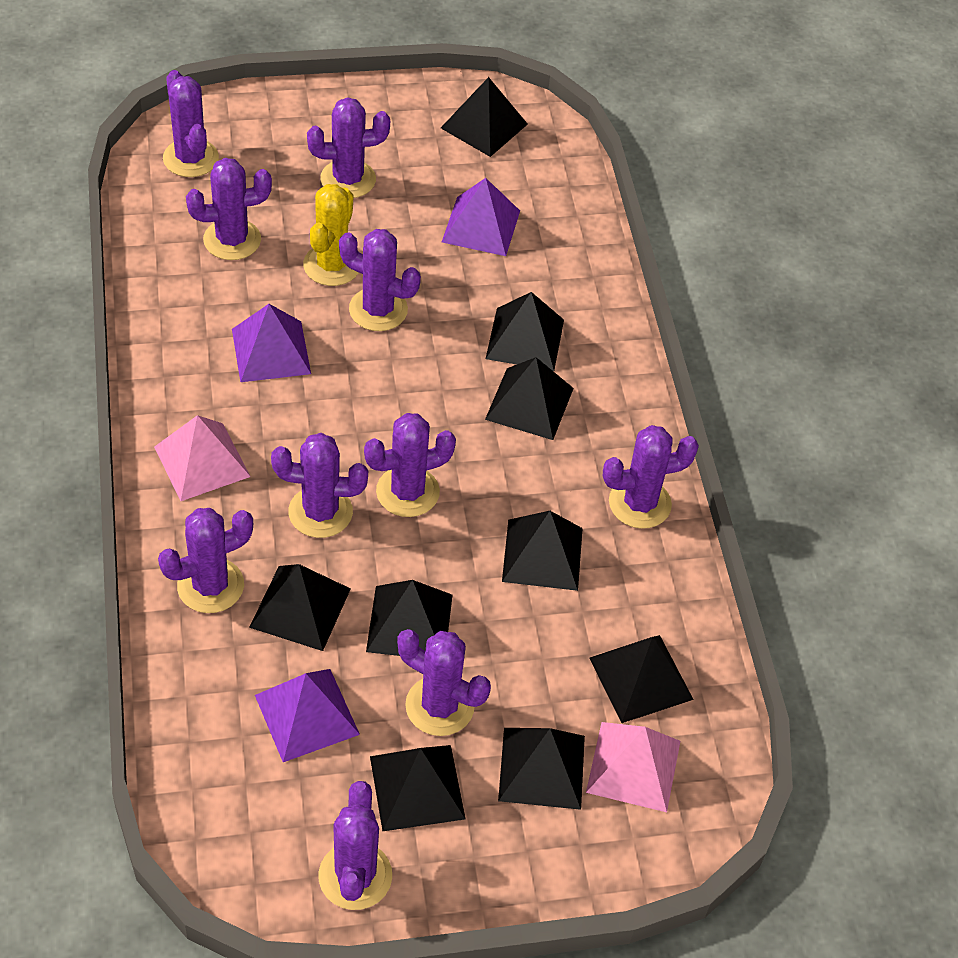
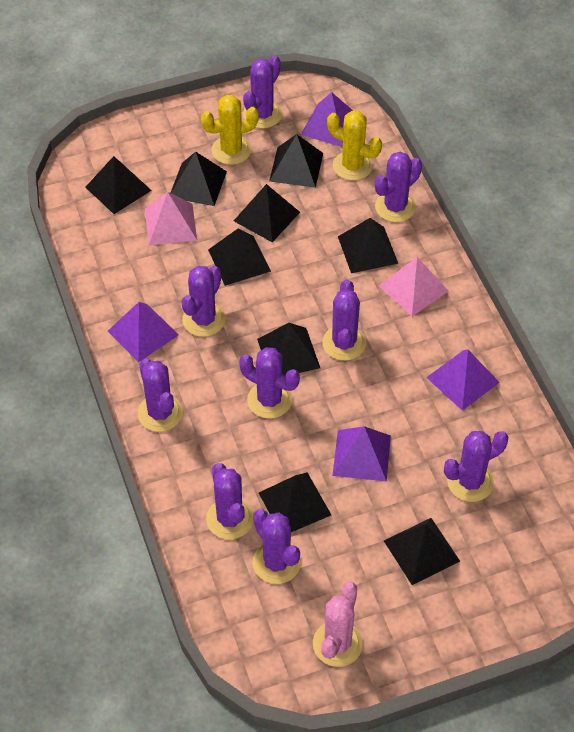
pink cactus: 0 -> 1
purple cactus: 10 -> 9
purple pyramid: 3 -> 4
yellow cactus: 1 -> 2

